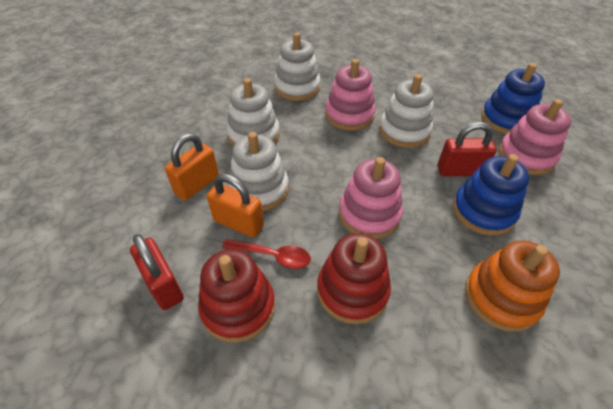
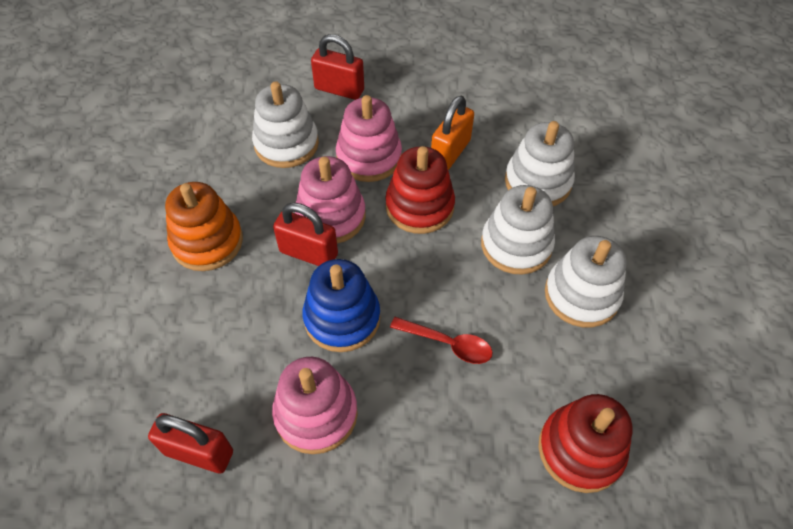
blue stacking toy: 2 -> 1
orange padlock: 2 -> 1
red padlock: 2 -> 3

